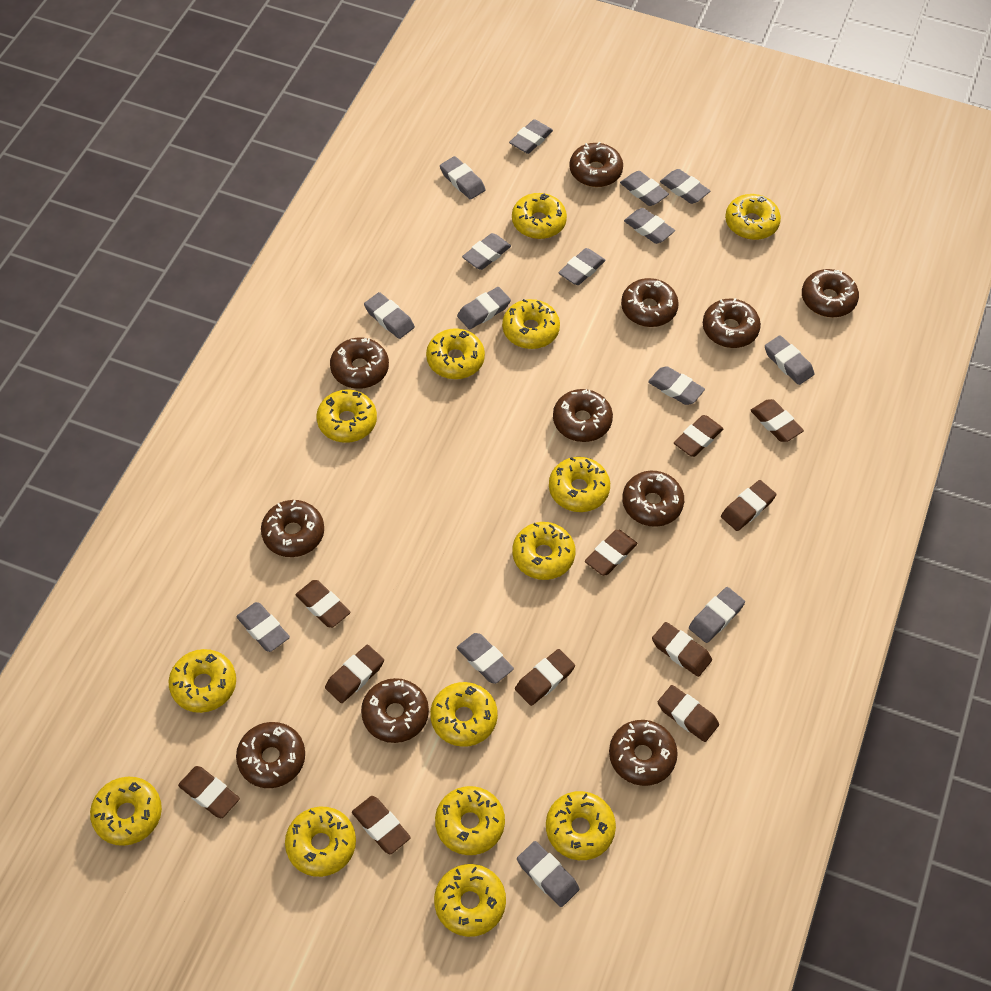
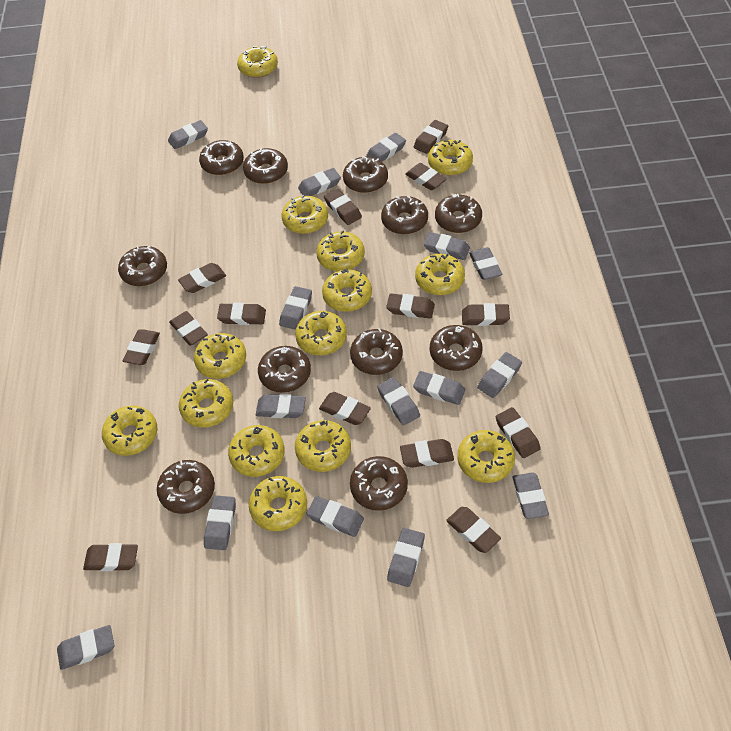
brown eraser: 11 -> 14

